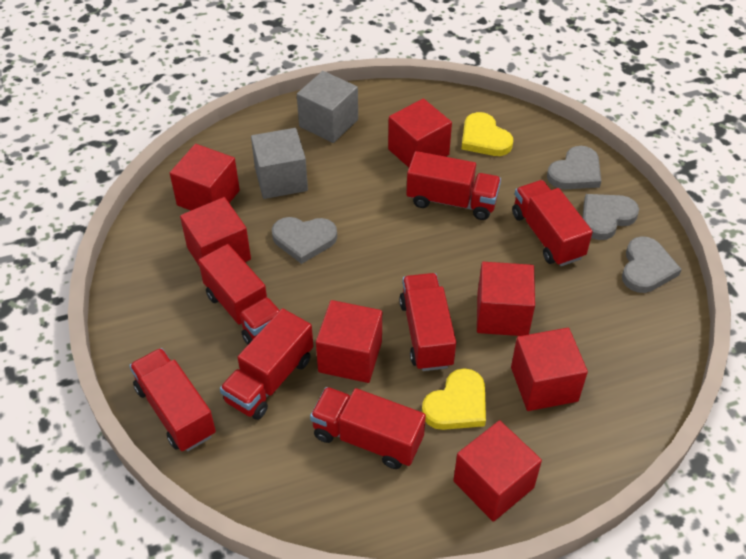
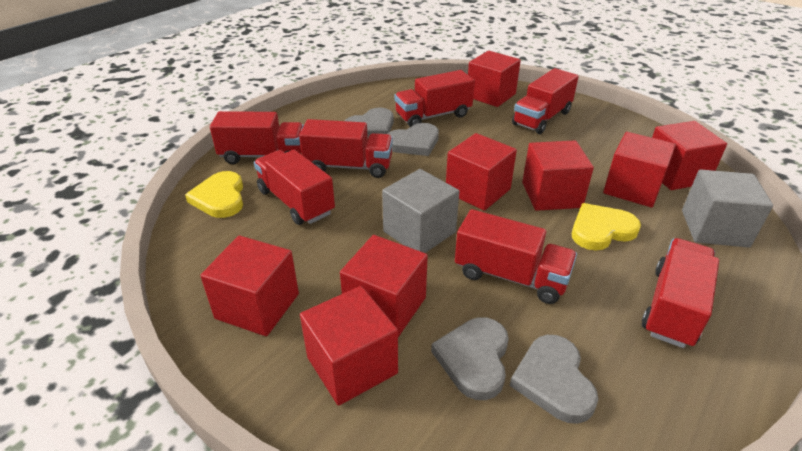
red cube: 7 -> 8

